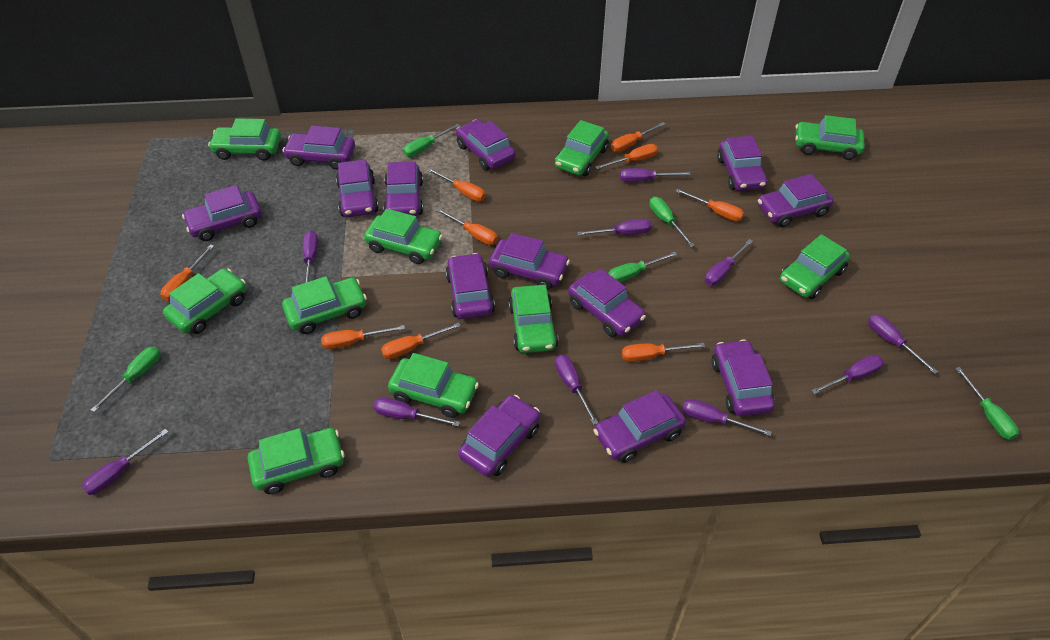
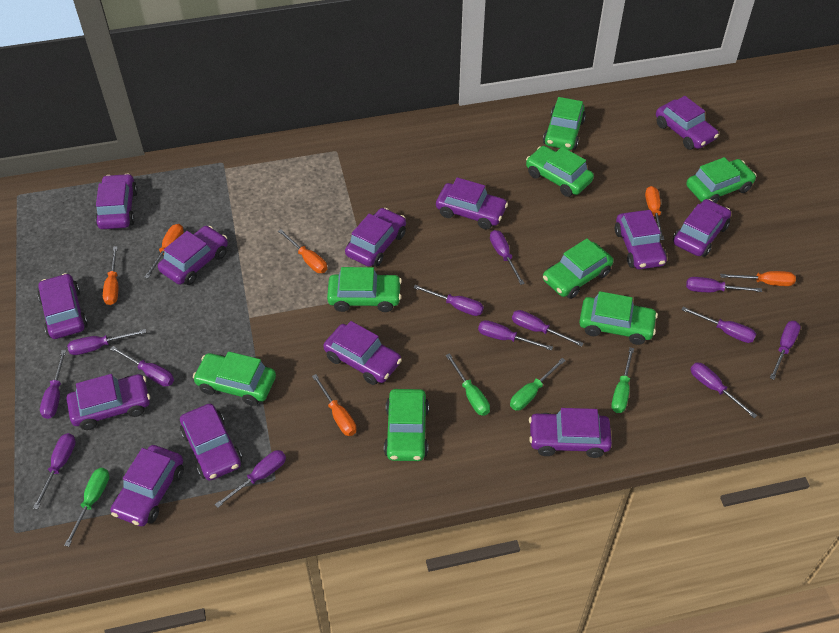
green car: 10 -> 8
green screwdriver: 5 -> 4
orange screwdriver: 9 -> 6
purple screwdriver: 10 -> 13

